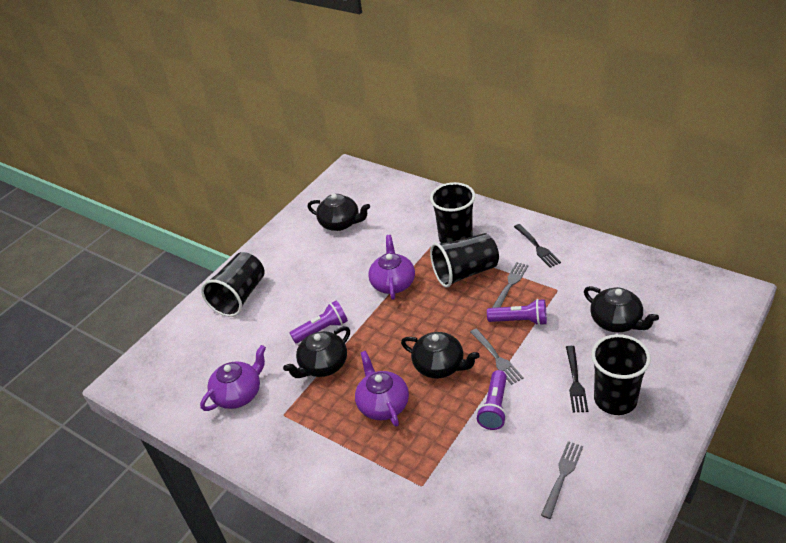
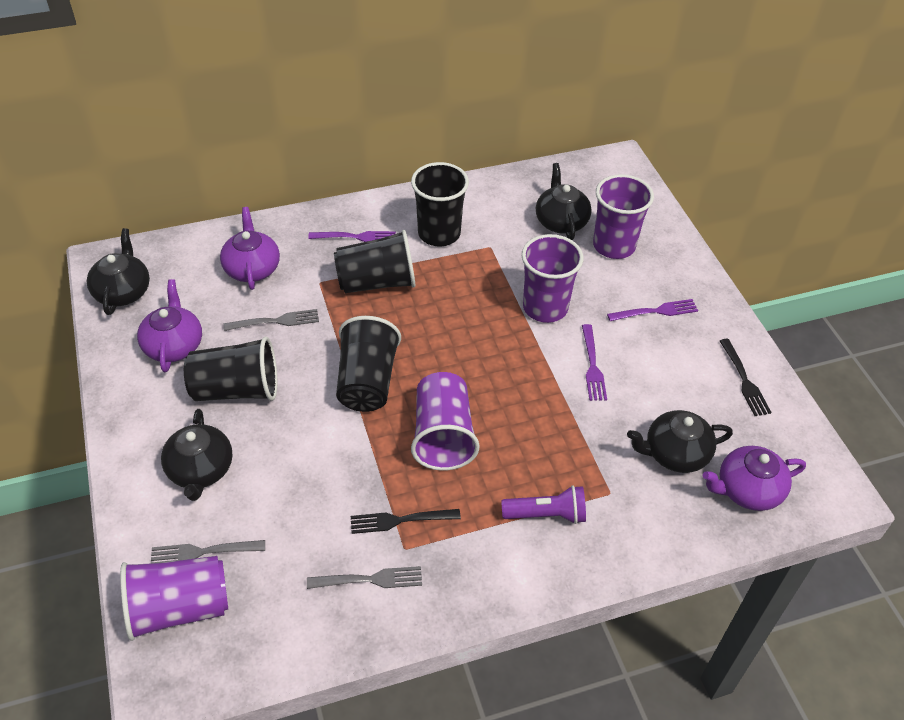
purple cup: 0 -> 4
purple flashlight: 3 -> 1
purple fork: 0 -> 3

